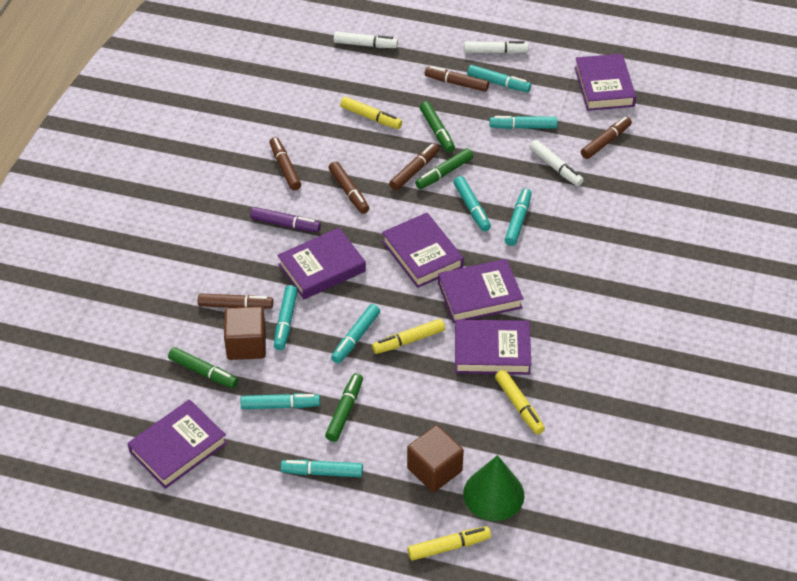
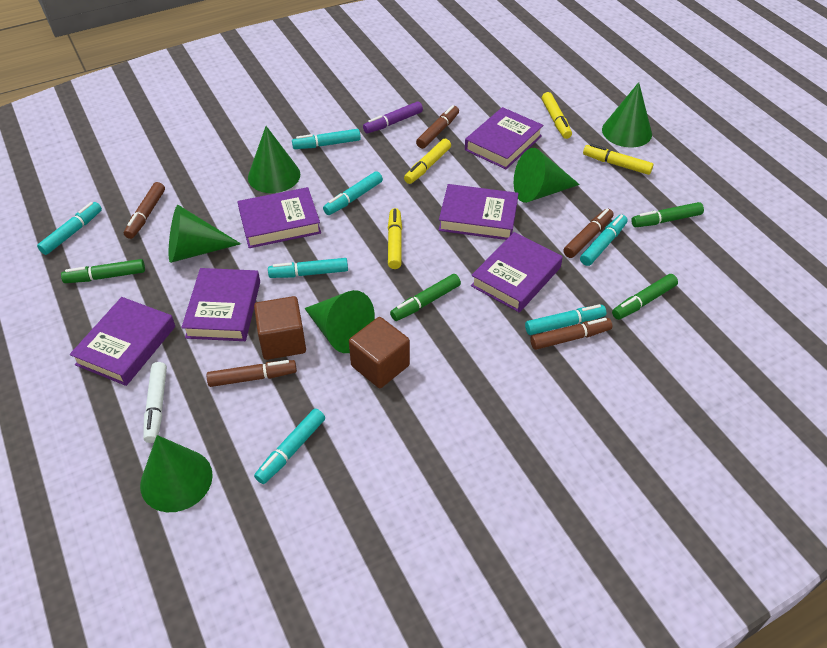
brown marker: 6 -> 5
green cone: 1 -> 6
turquoise marker: 8 -> 7
white marker: 3 -> 1

